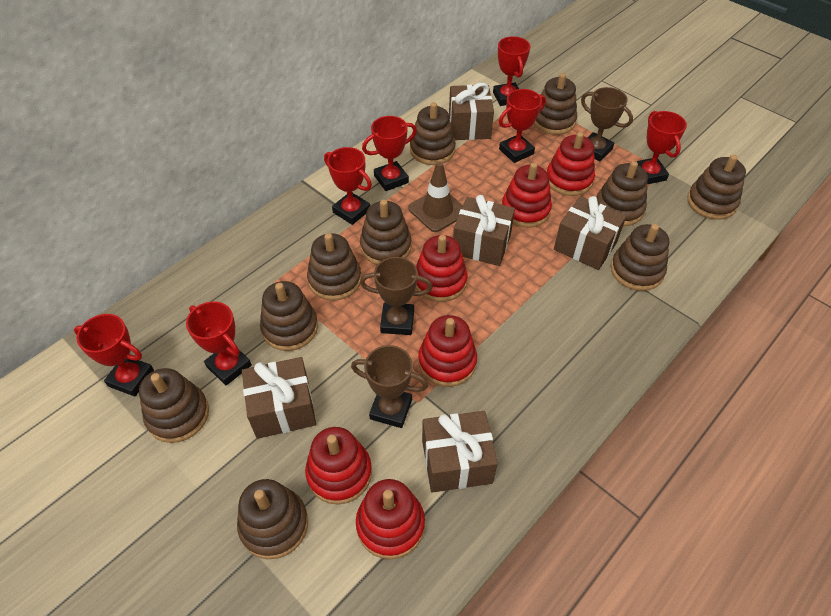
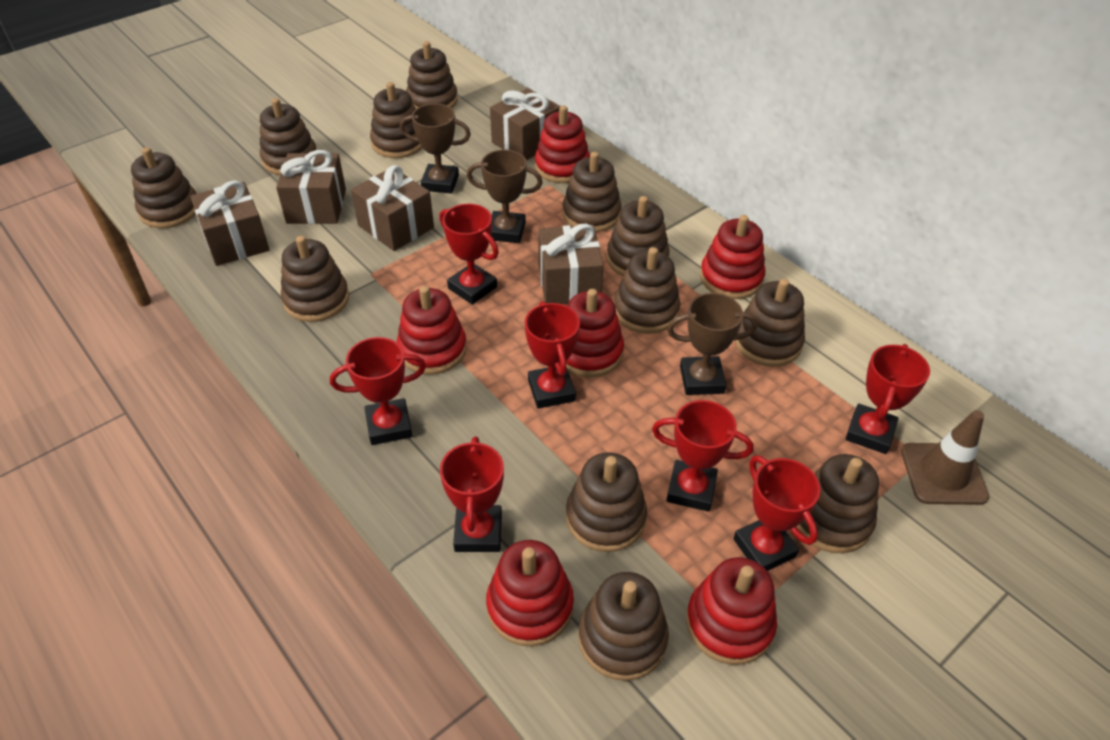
brown stacking toy: 10 -> 12

